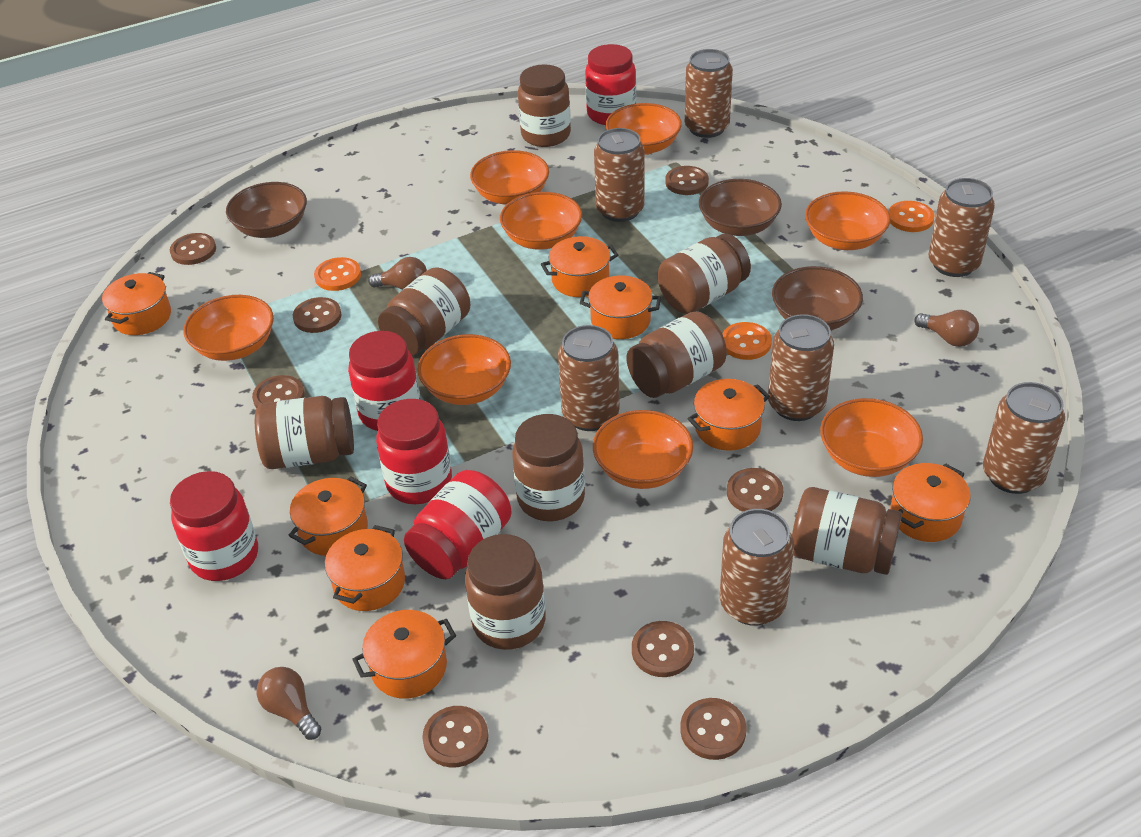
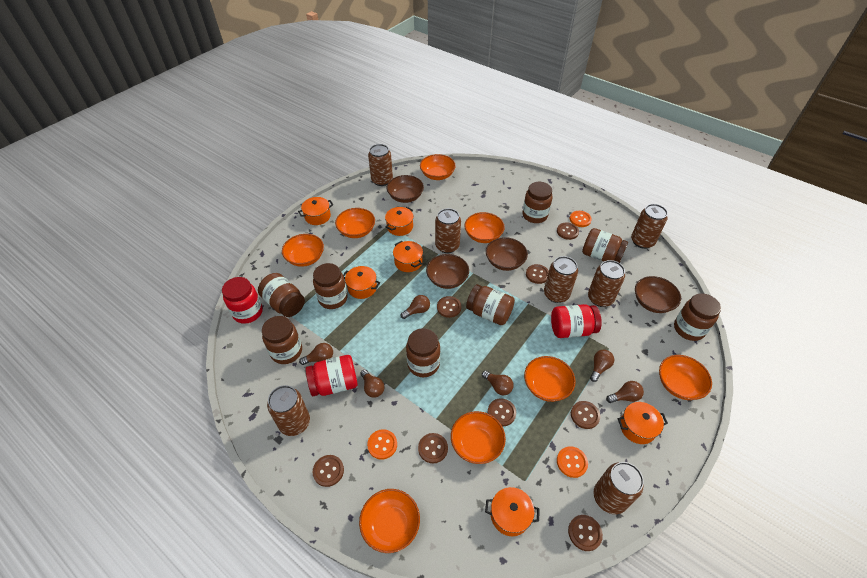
brown bowl: 3 -> 4
brown light bulb: 3 -> 6
orange pot: 8 -> 6
red jar: 5 -> 3

